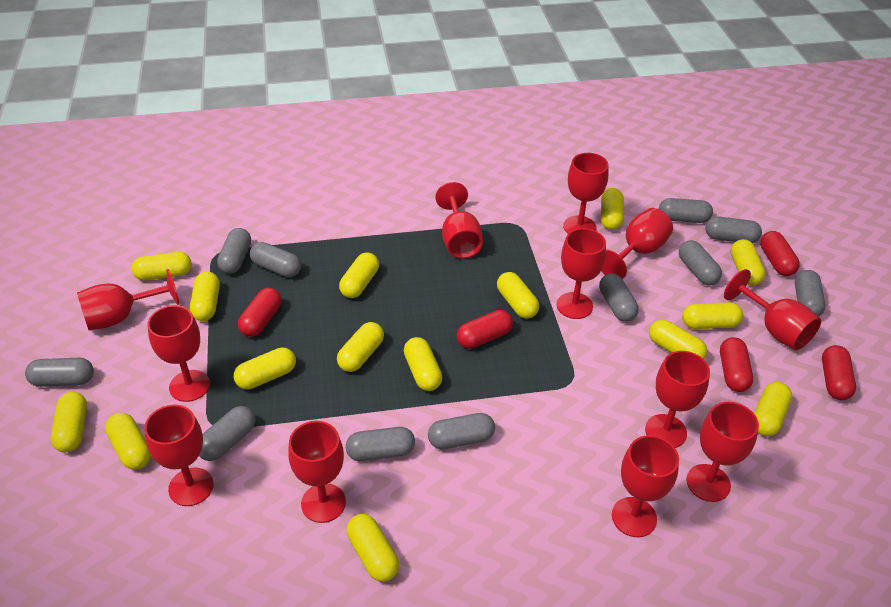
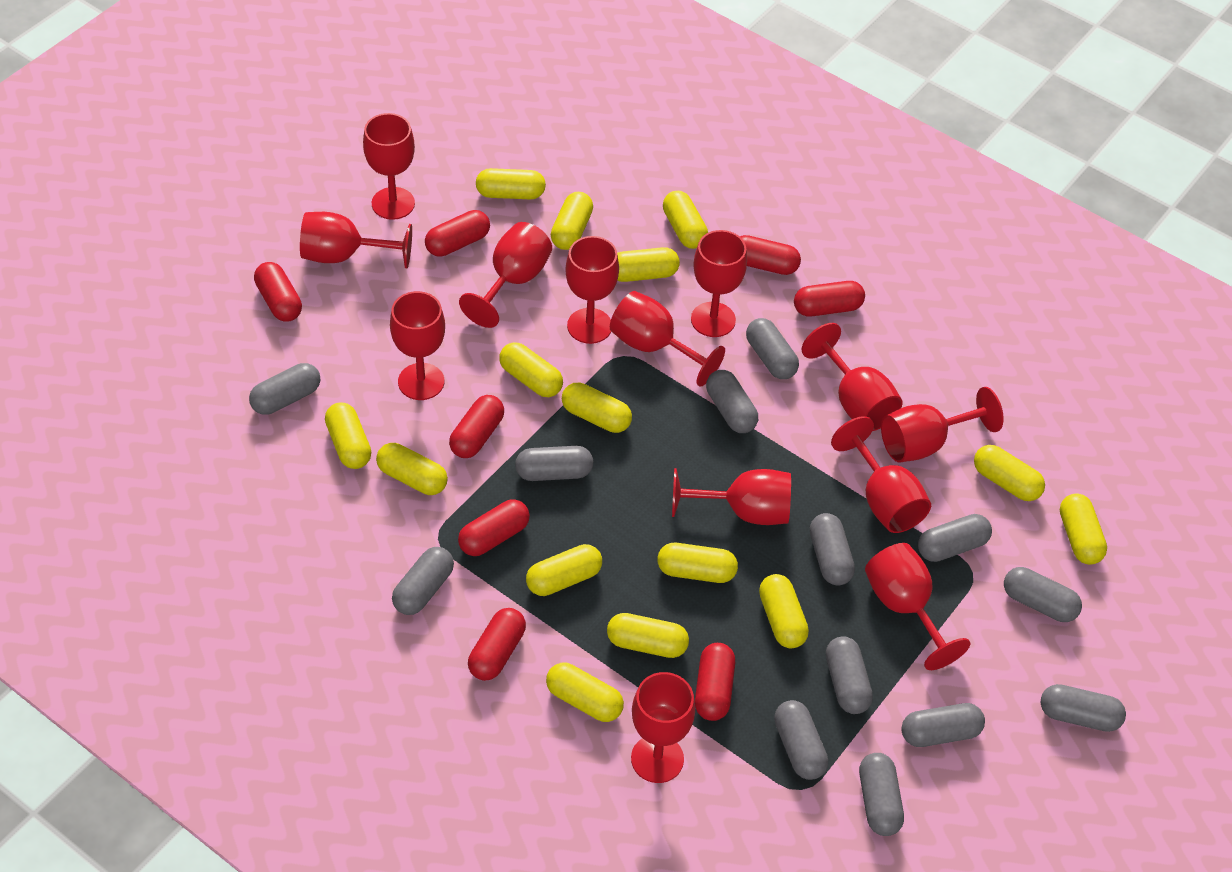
grey capsule: 11 -> 13
red capsule: 5 -> 8
red goblet: 12 -> 13

